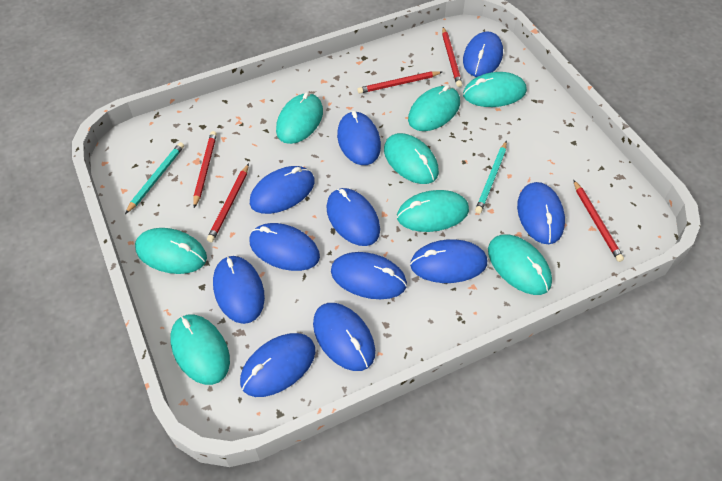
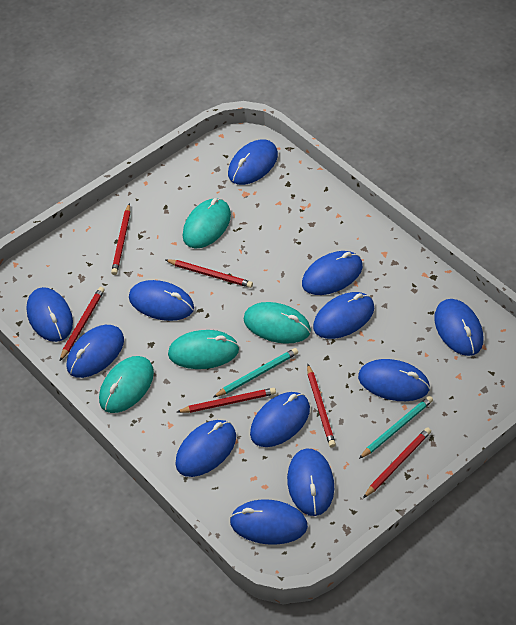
blue mouse: 11 -> 12
red pencil: 5 -> 6
turquoise mouse: 8 -> 4

